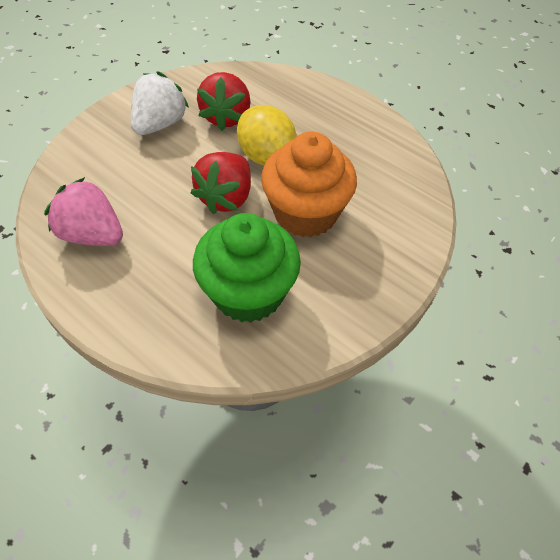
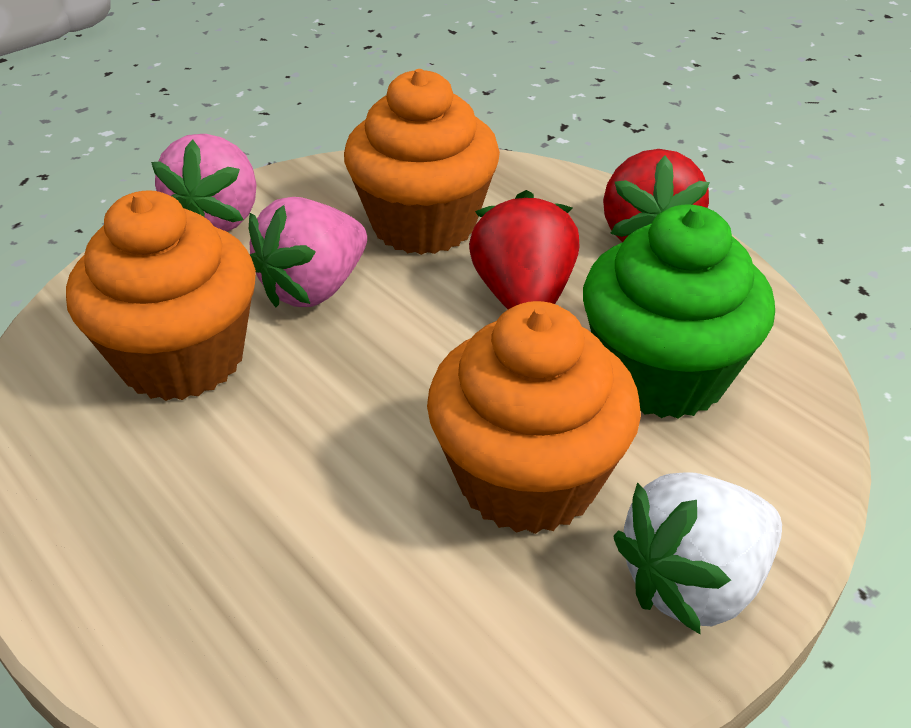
orange cupcake: 1 -> 3
pink strawberry: 1 -> 2
yellow lemon: 1 -> 0

